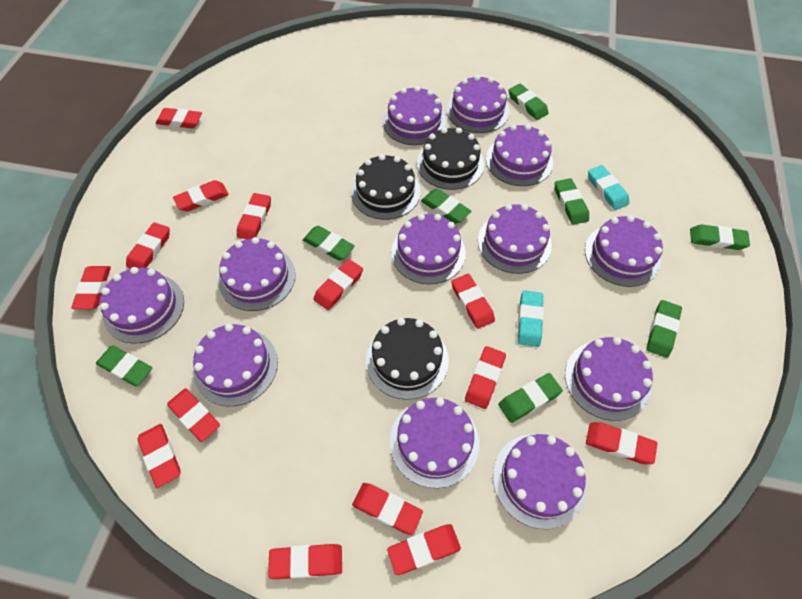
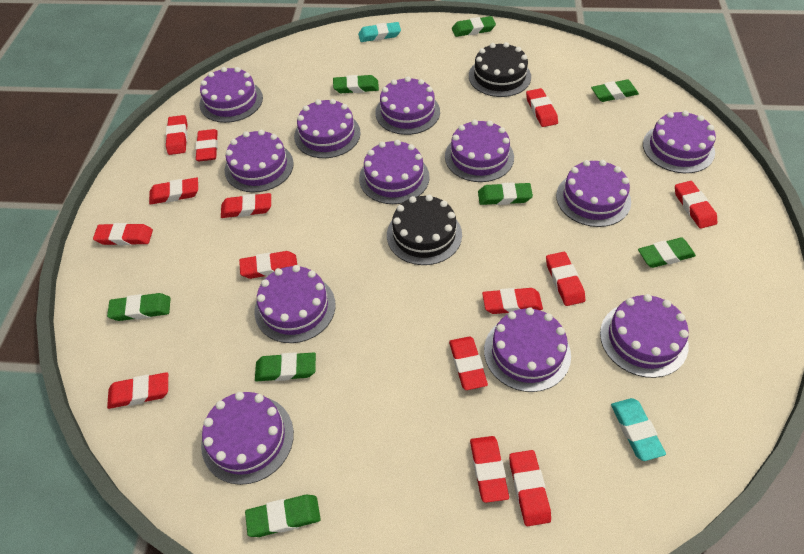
black cake: 3 -> 2

